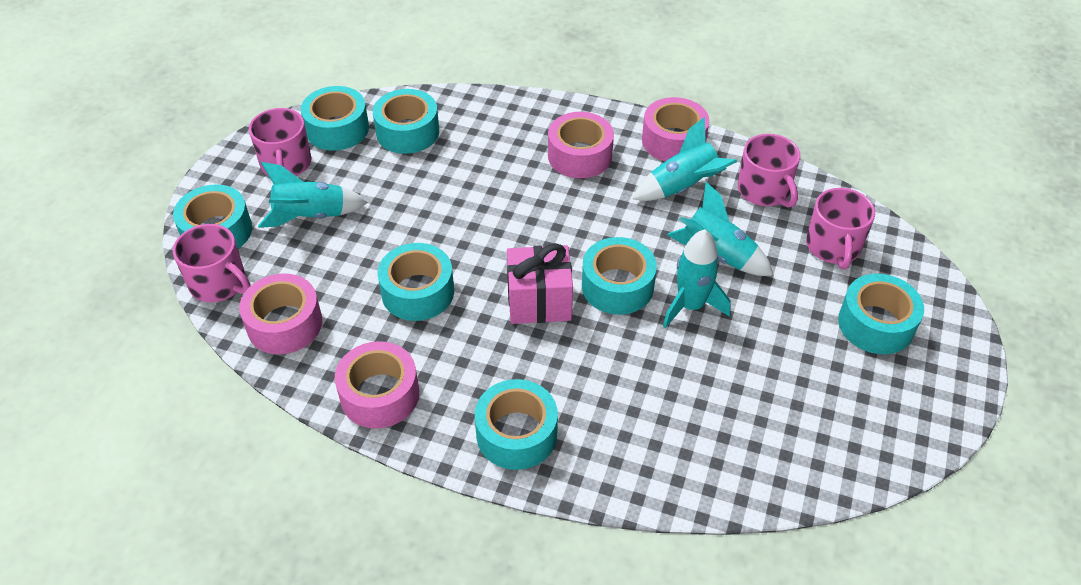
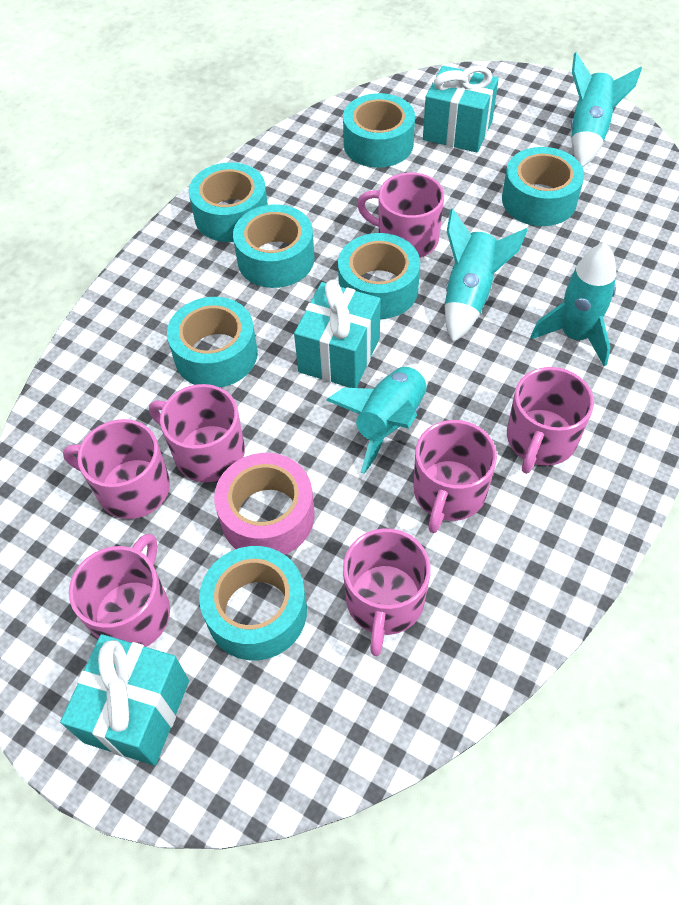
pink gift: 1 -> 0
pink mug: 4 -> 7
pink tape: 4 -> 1
turquoise gift: 0 -> 3

